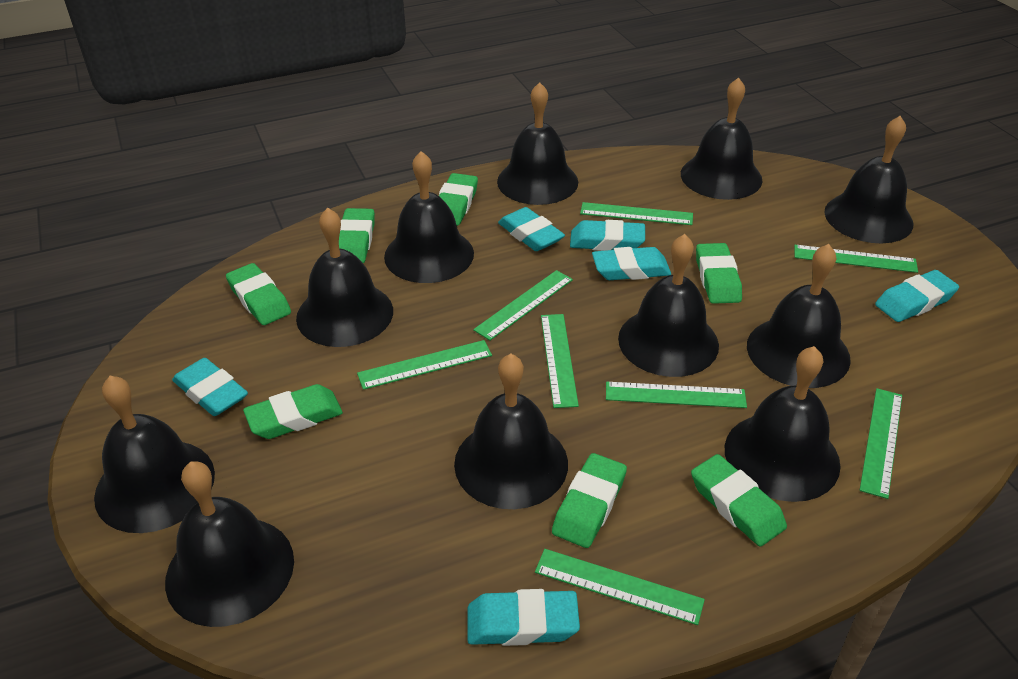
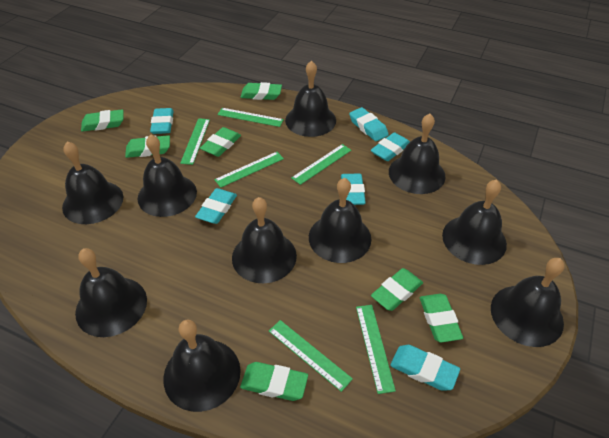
black bell: 11 -> 10
green ruler: 8 -> 6

